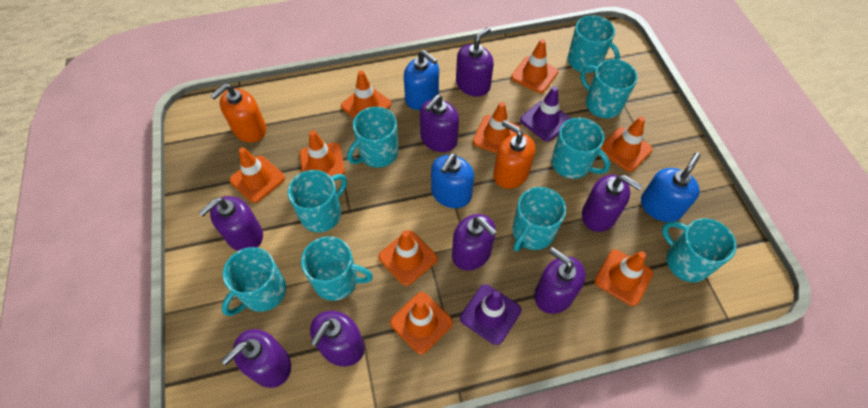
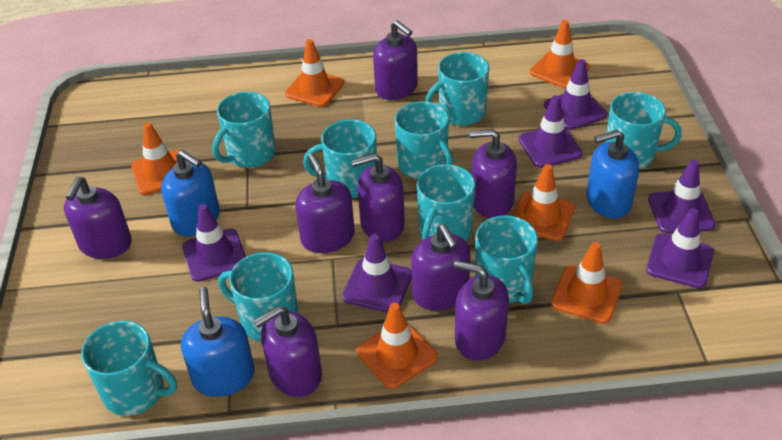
orange soap dispenser: 2 -> 0
orange traffic cone: 9 -> 6
purple traffic cone: 2 -> 6

